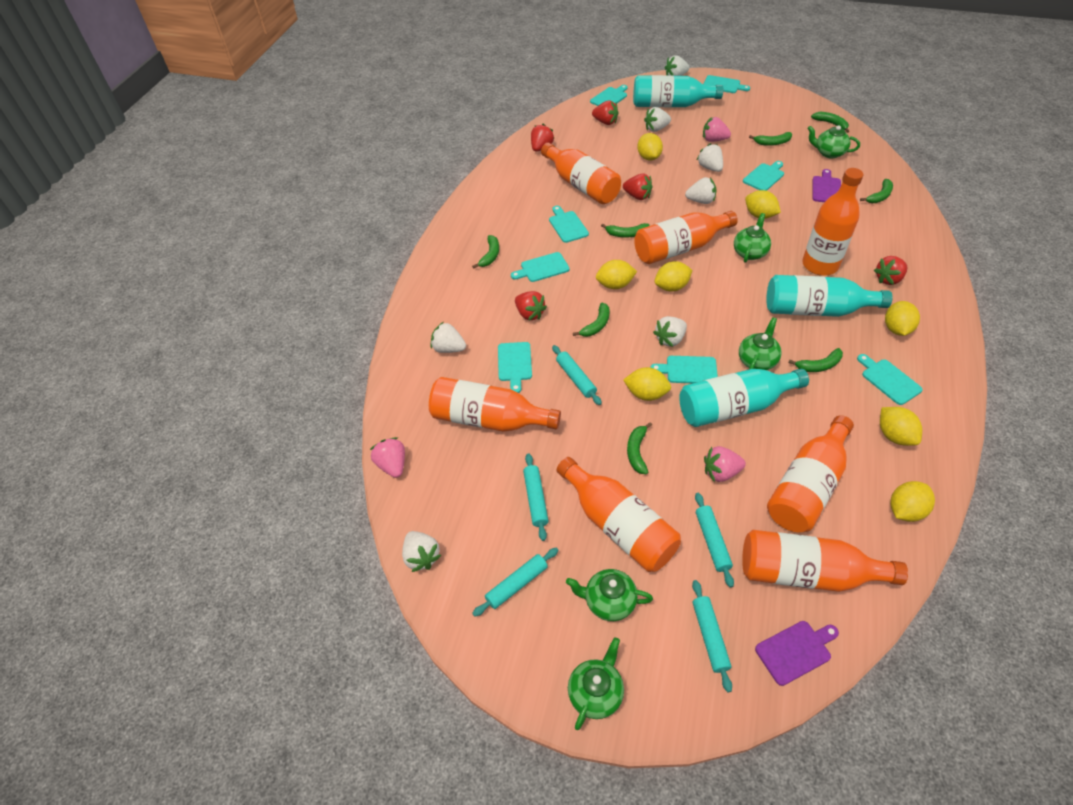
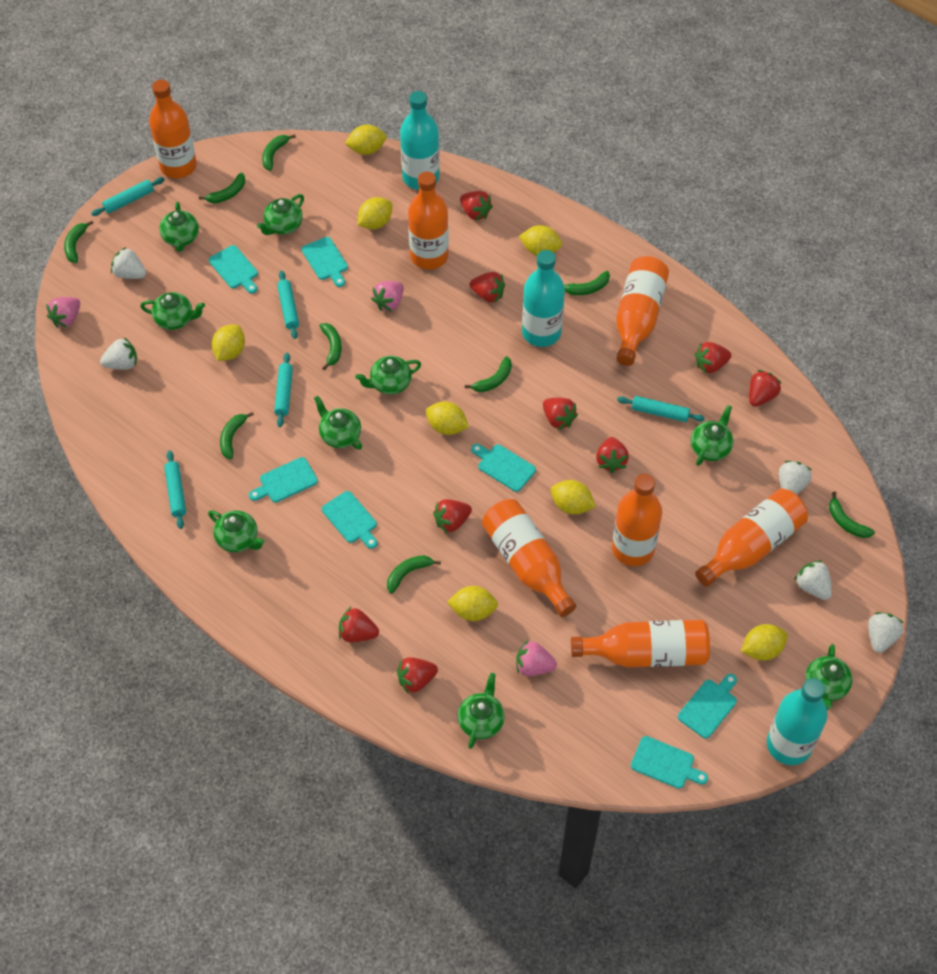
green banana: 8 -> 9
green teapot: 5 -> 9
purple cutting board: 2 -> 0
red strawberry: 5 -> 9
turquoise cutting board: 8 -> 7
white strawberry: 7 -> 5

